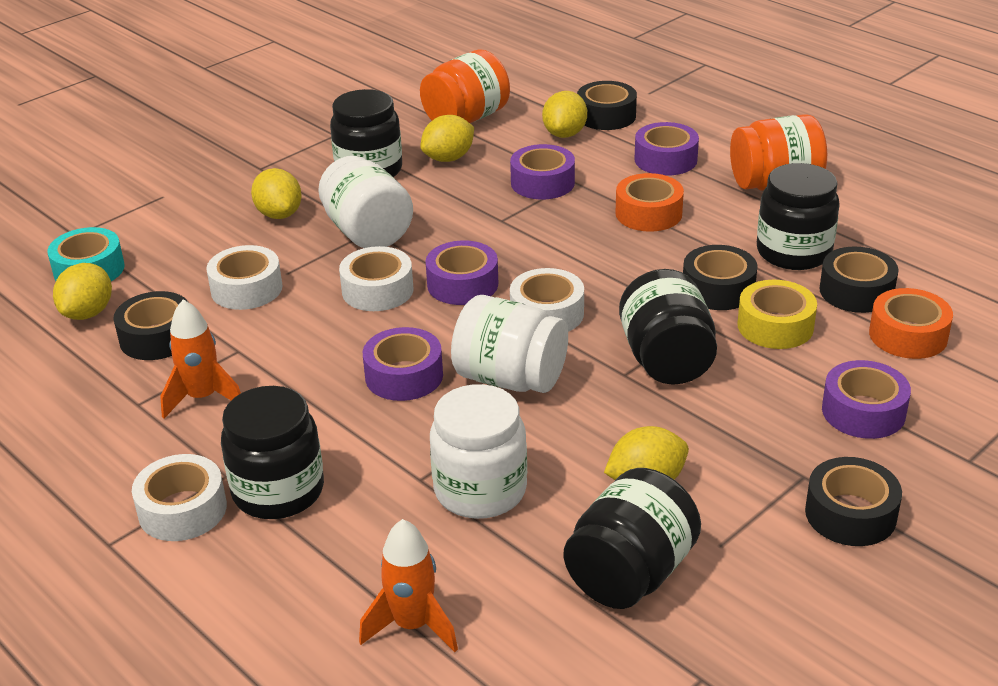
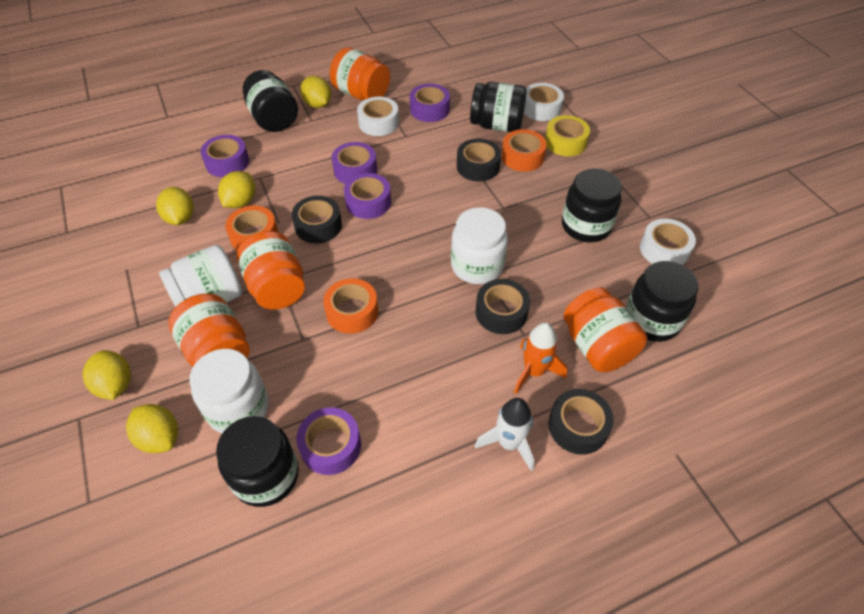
black tape: 5 -> 4
orange jar: 2 -> 4
orange rocket: 2 -> 1
orange tape: 2 -> 3
turquoise tape: 1 -> 0
white rocket: 0 -> 1
white tape: 4 -> 3

